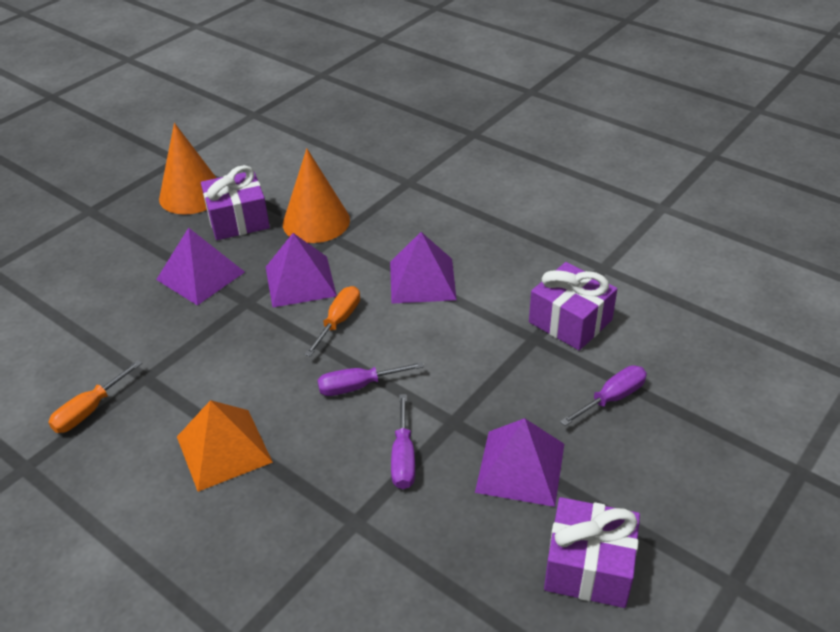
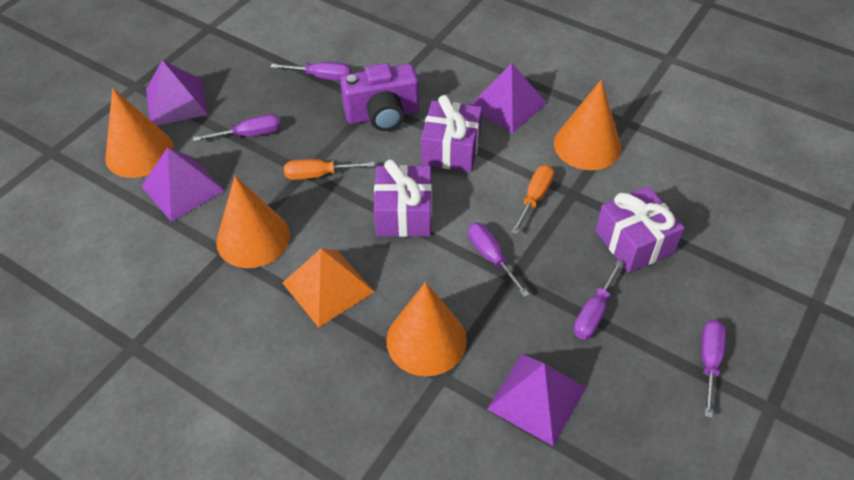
orange cone: 2 -> 4
purple camera: 0 -> 1
purple screwdriver: 3 -> 5

